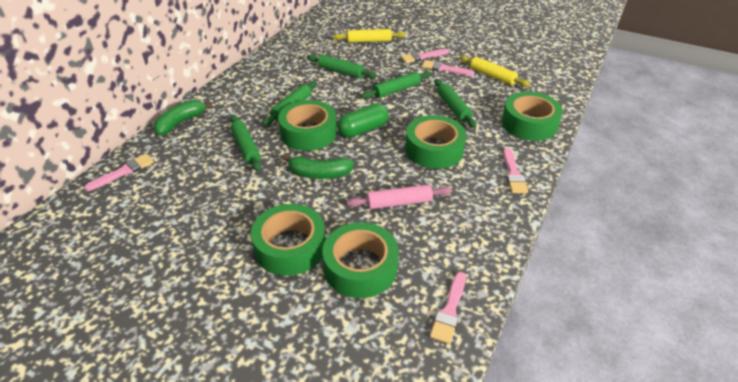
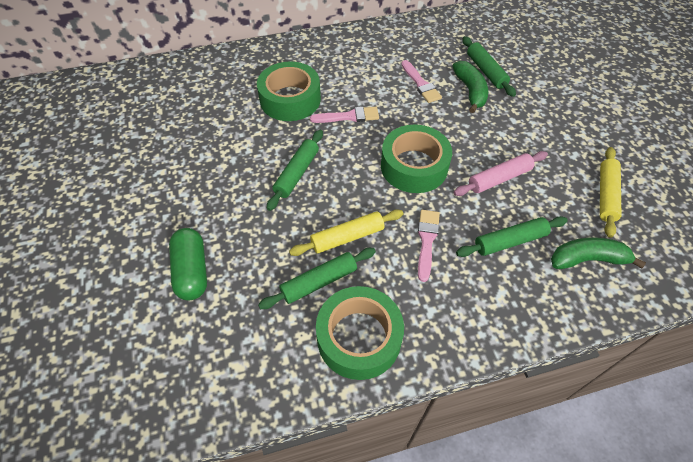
green rolling pin: 5 -> 4
green tape: 5 -> 3
pink brush: 5 -> 3

